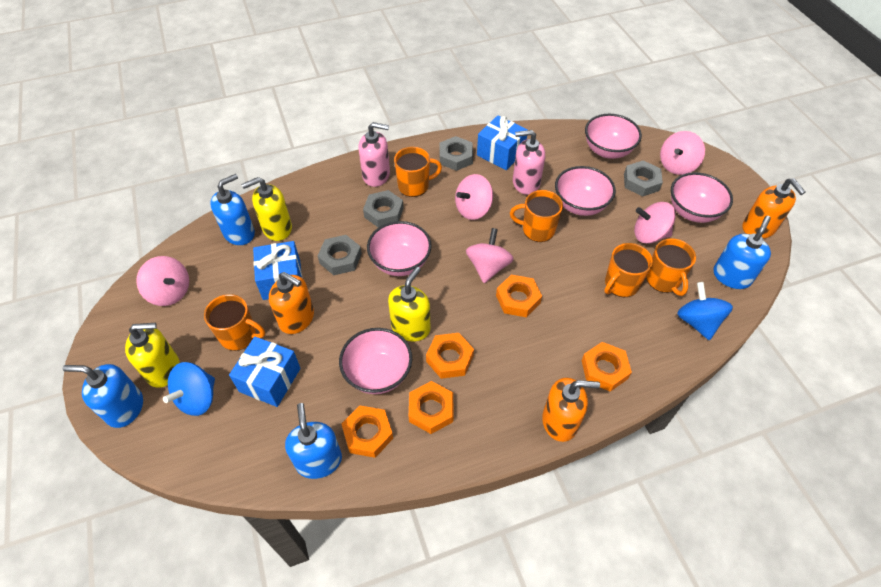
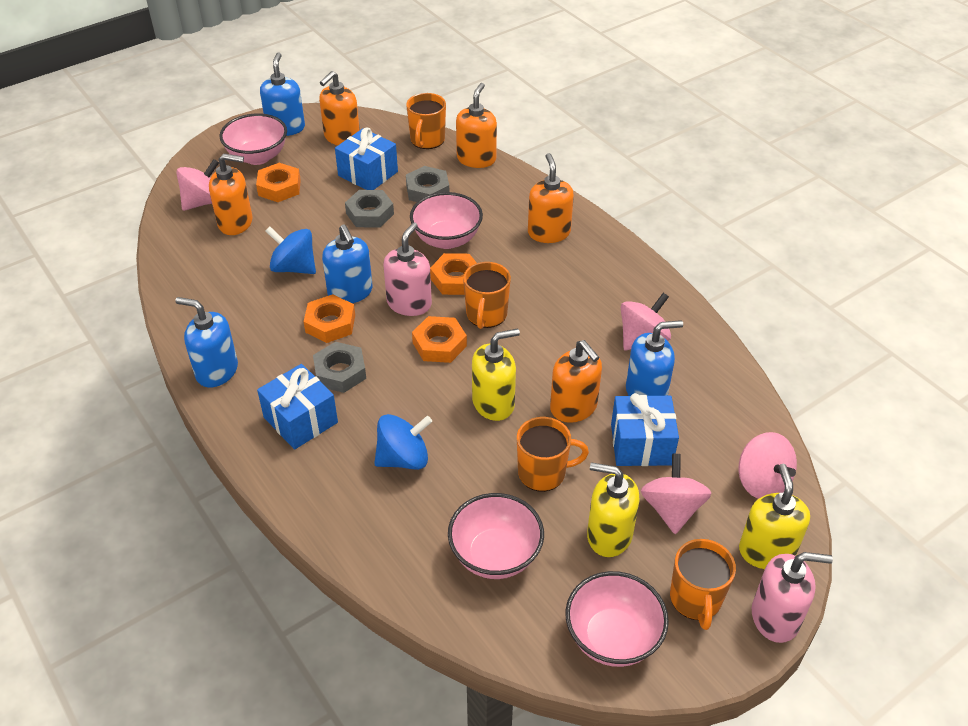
grey nut: 4 -> 3
orange mug: 5 -> 4
orange nut: 5 -> 4
orange soap dispenser: 3 -> 5
pink bowl: 5 -> 4
pink spinning top: 5 -> 4

